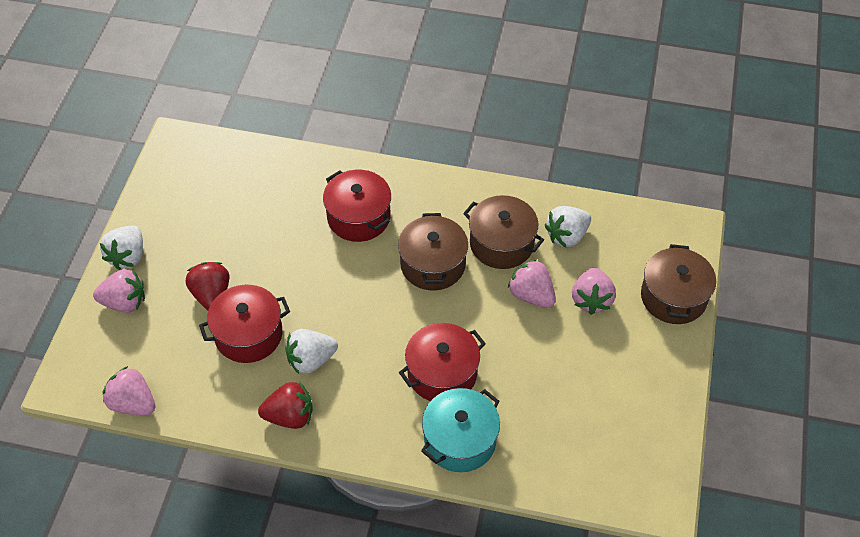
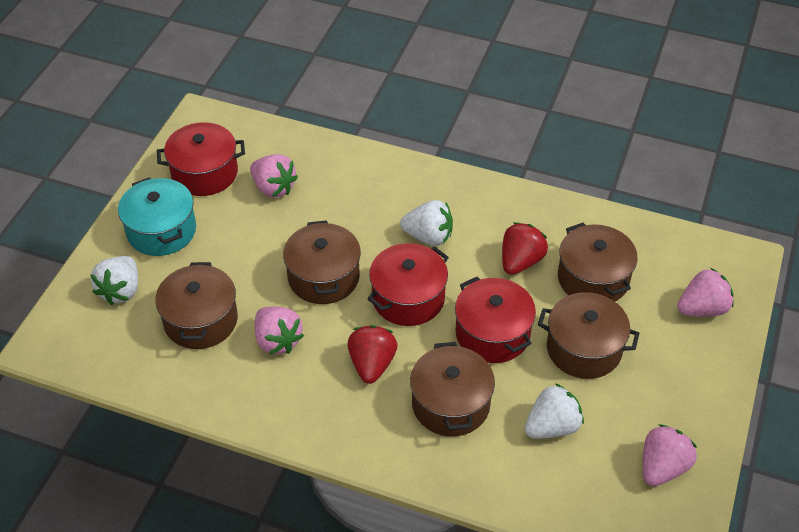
brown pot: 3 -> 5

